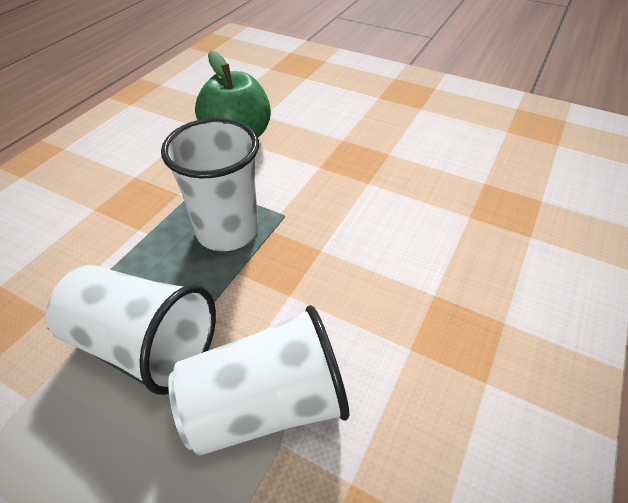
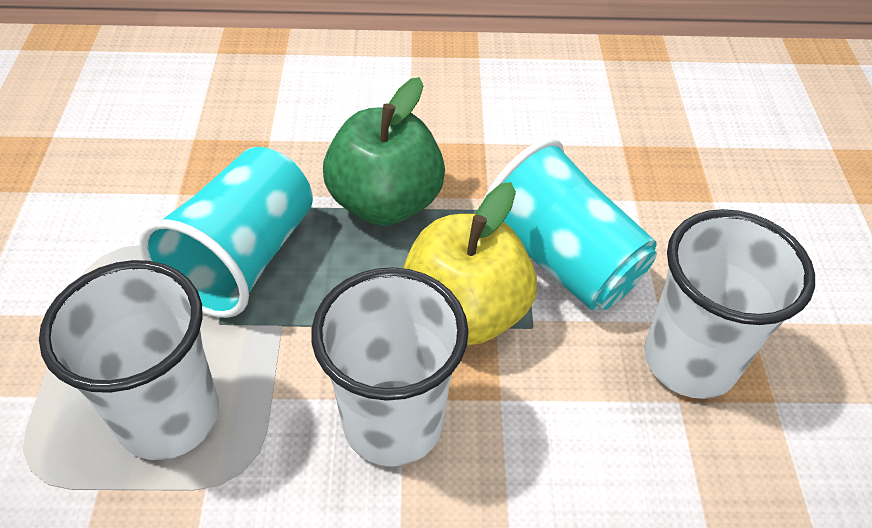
turquoise cup: 0 -> 2
yellow apple: 0 -> 1

